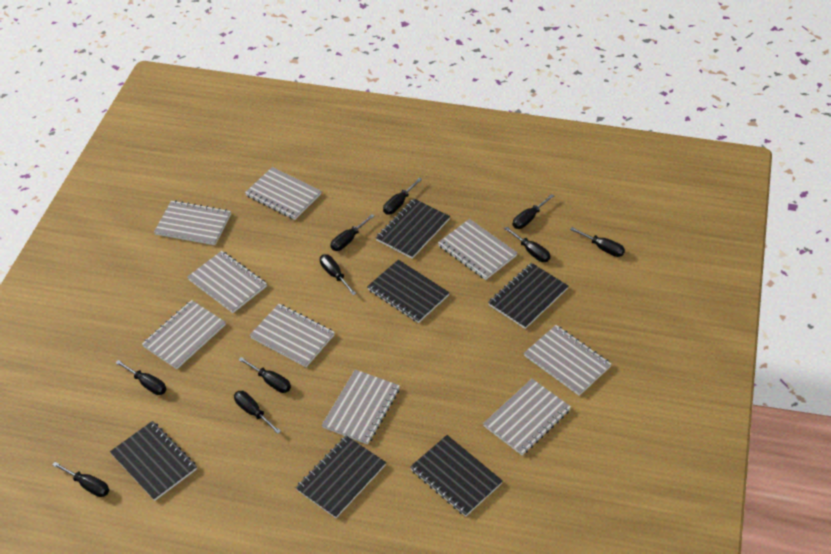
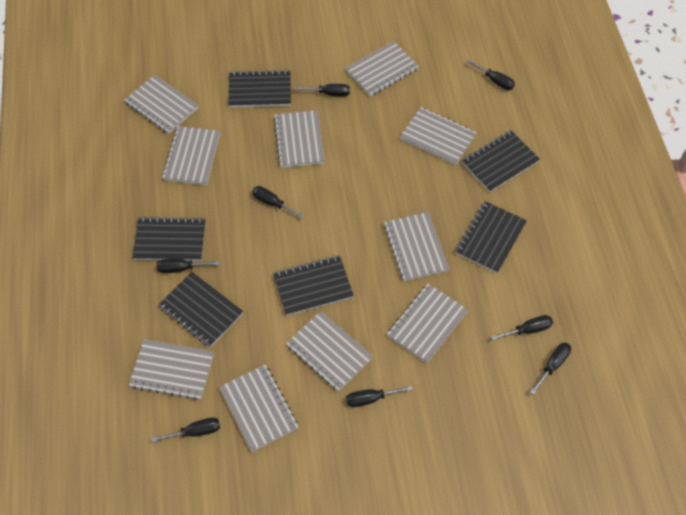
black screwdriver: 10 -> 8
grey notebook: 9 -> 10

